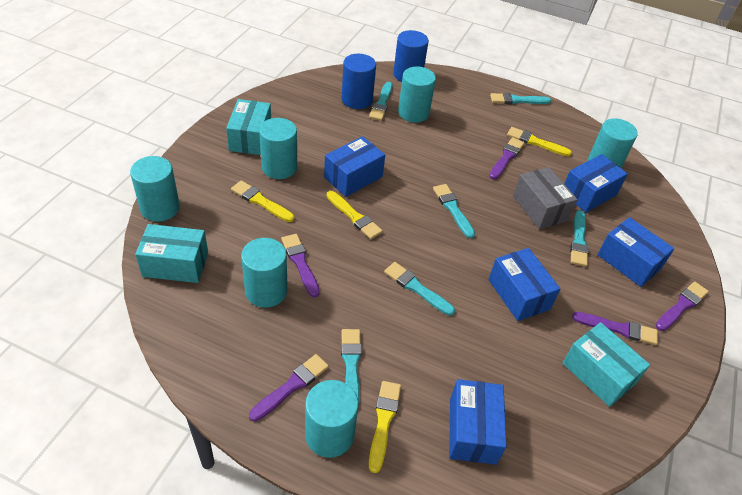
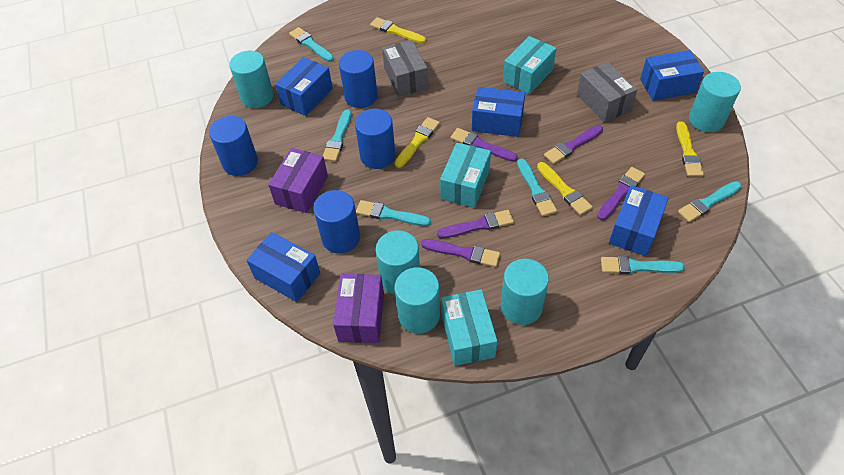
blue cylinder: 2 -> 4
grey box: 1 -> 2
purple box: 0 -> 2
turquoise cylinder: 6 -> 5

